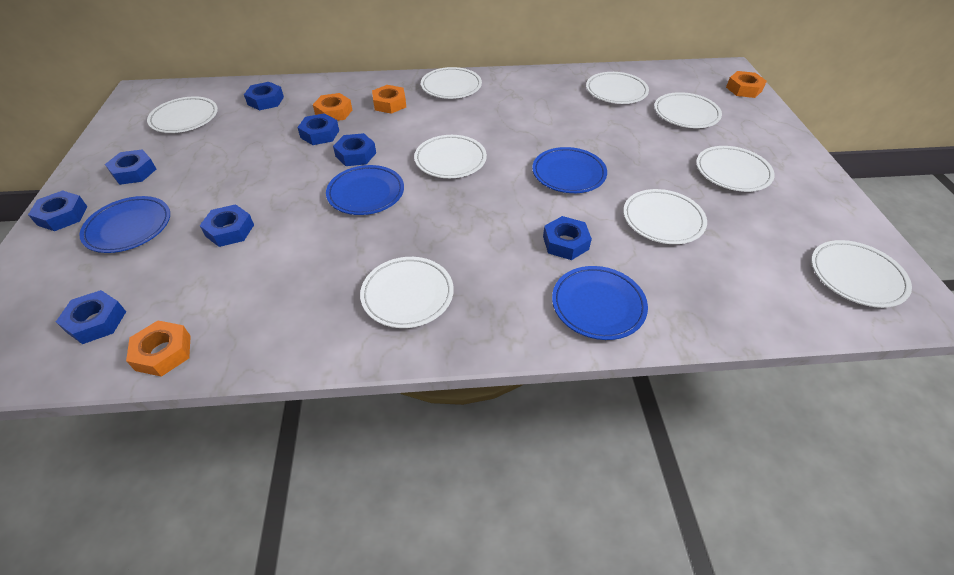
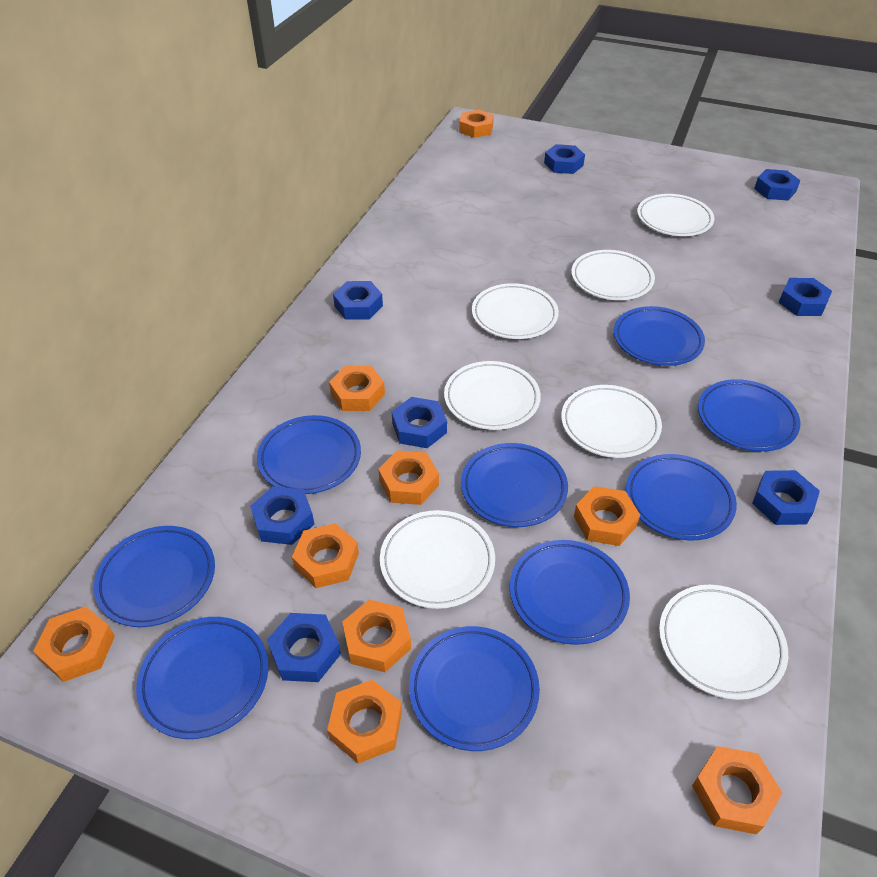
blue plate: 4 -> 9
orange nut: 4 -> 9
white plate: 9 -> 7

